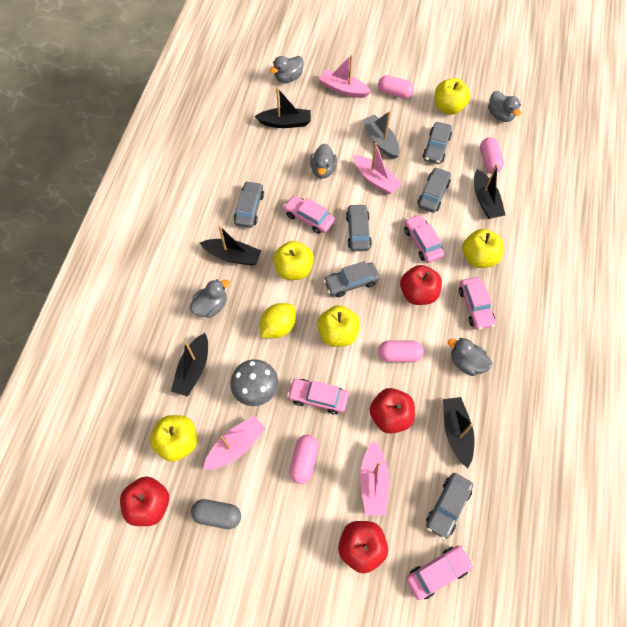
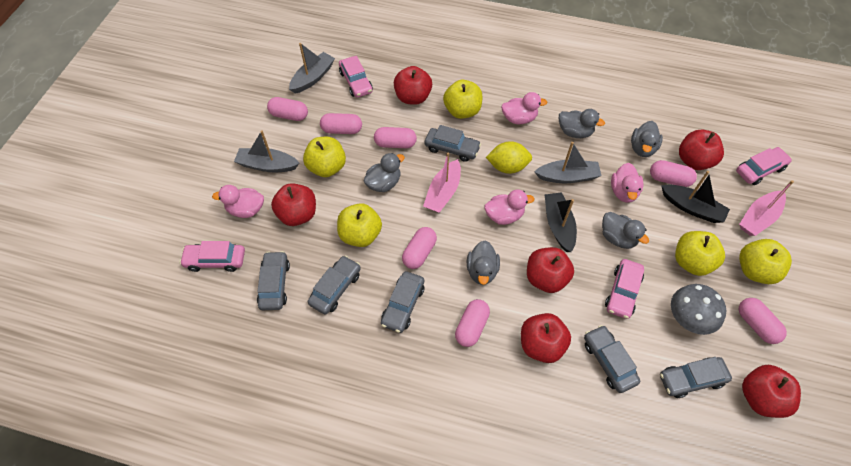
black boat: 5 -> 2
grey boat: 1 -> 3
grey capsule: 1 -> 0
pink boat: 4 -> 2
pink capsule: 4 -> 7
pink car: 5 -> 4
pink duck: 0 -> 4
red apple: 4 -> 6

